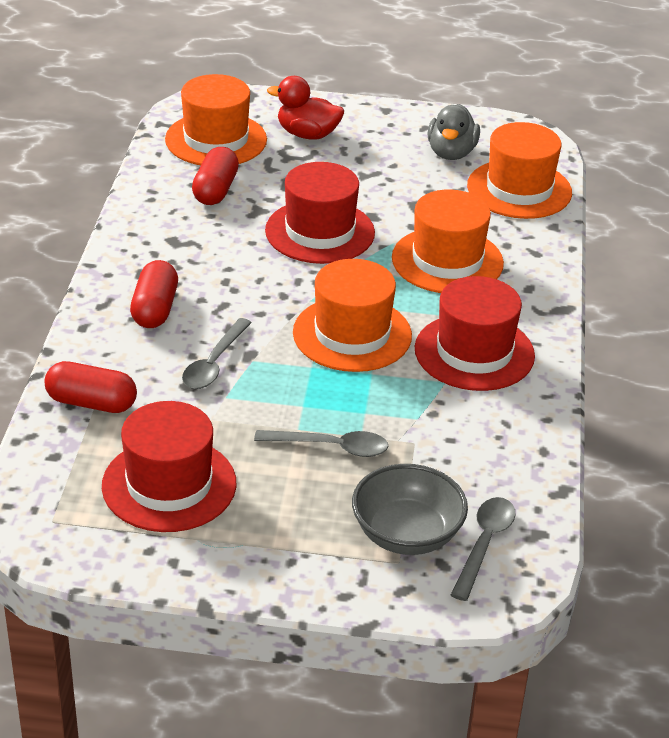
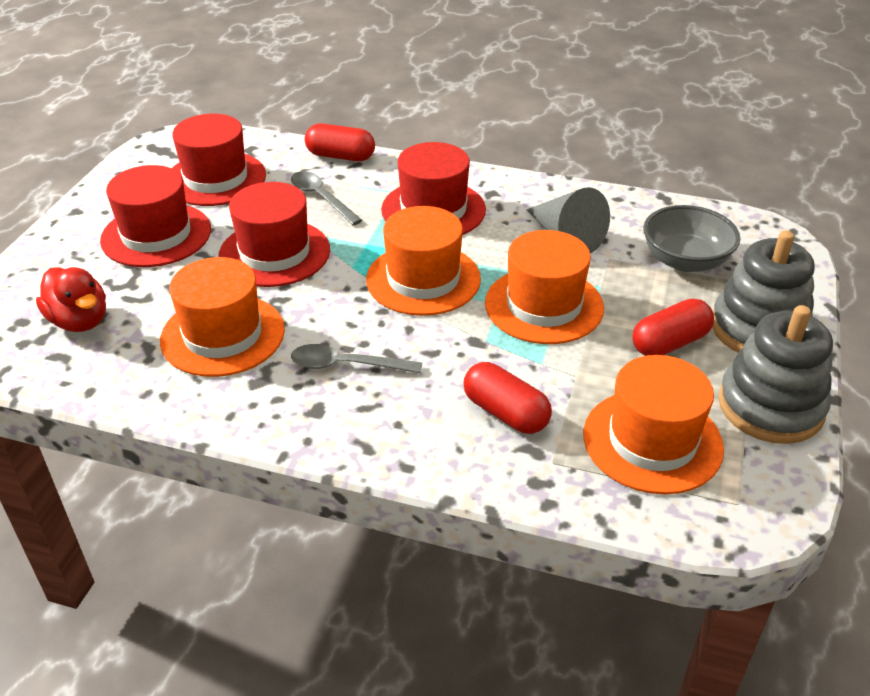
grey cone: 0 -> 1
grey duck: 1 -> 0
grey spoon: 3 -> 2
grey stacking toy: 0 -> 2
red hat: 3 -> 4

